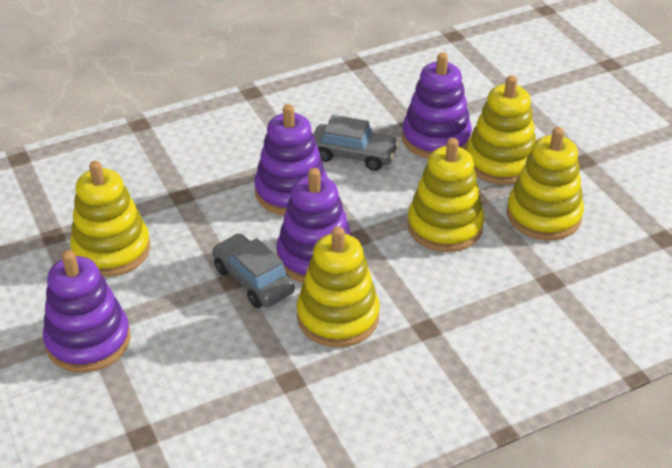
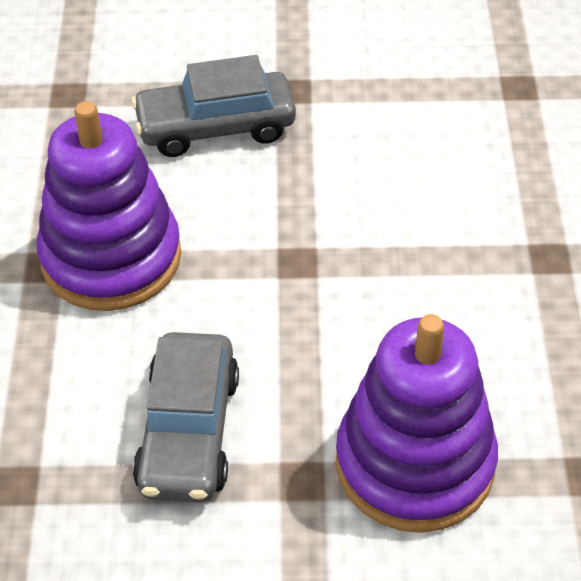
purple stacking toy: 4 -> 2
yellow stacking toy: 5 -> 0

